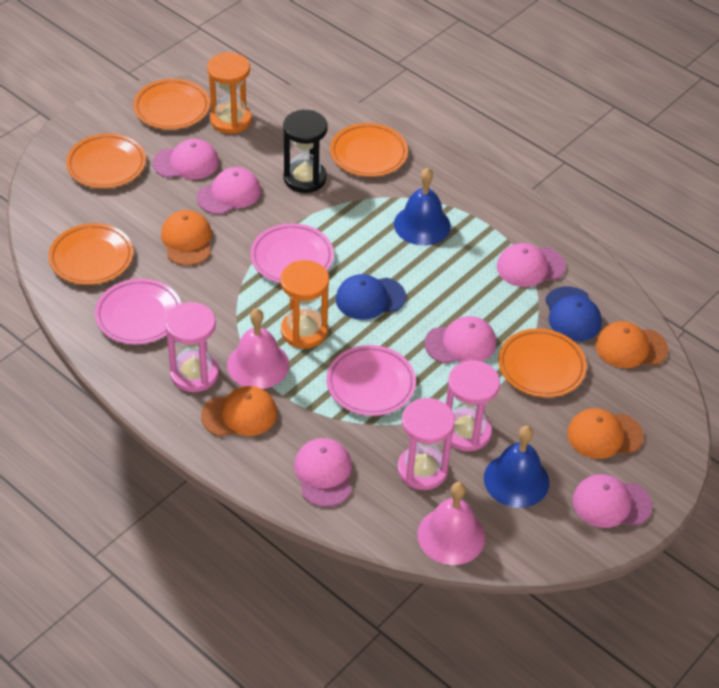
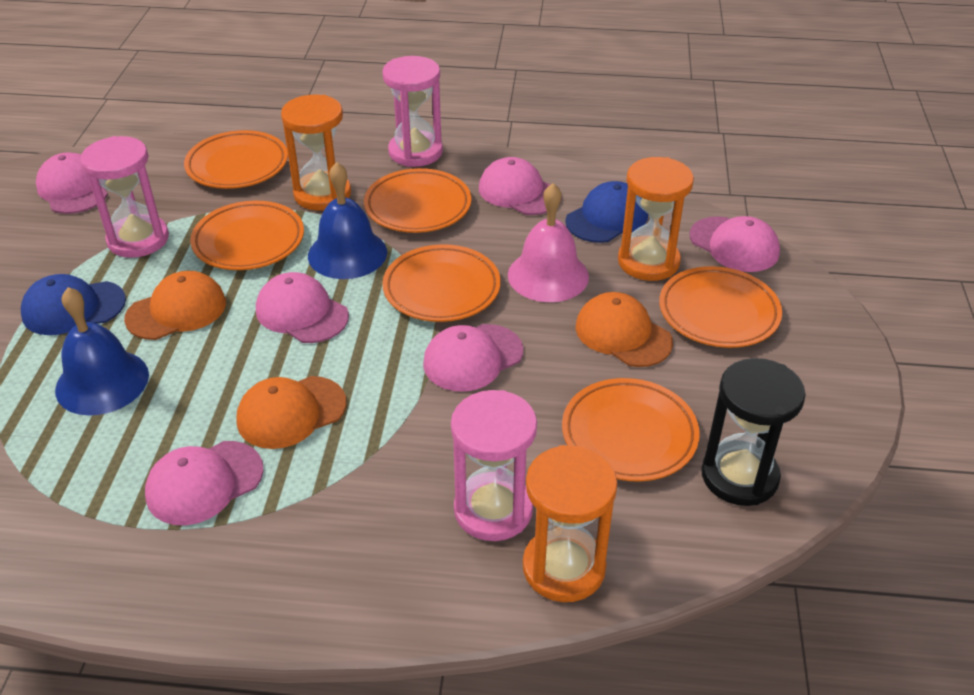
orange cap: 4 -> 3
orange hourglass: 2 -> 3
orange plate: 5 -> 6
pink bell: 2 -> 1
pink plate: 3 -> 0

